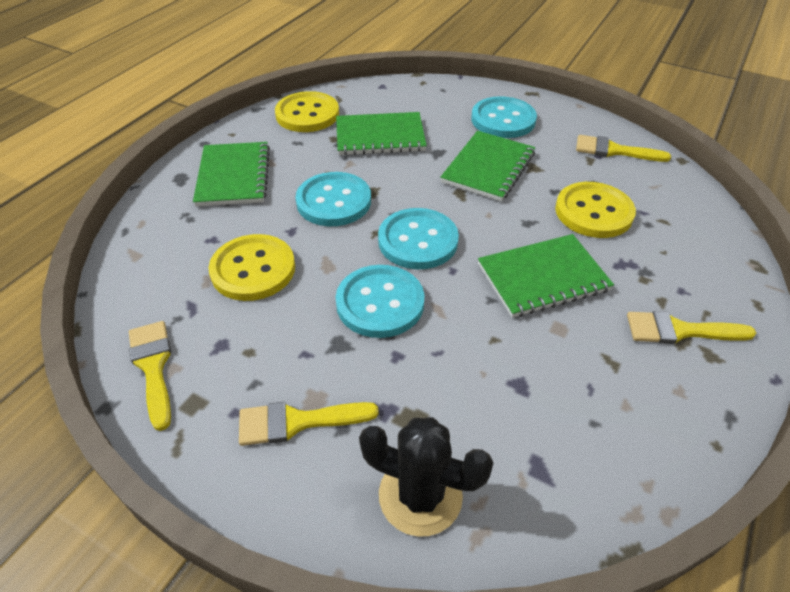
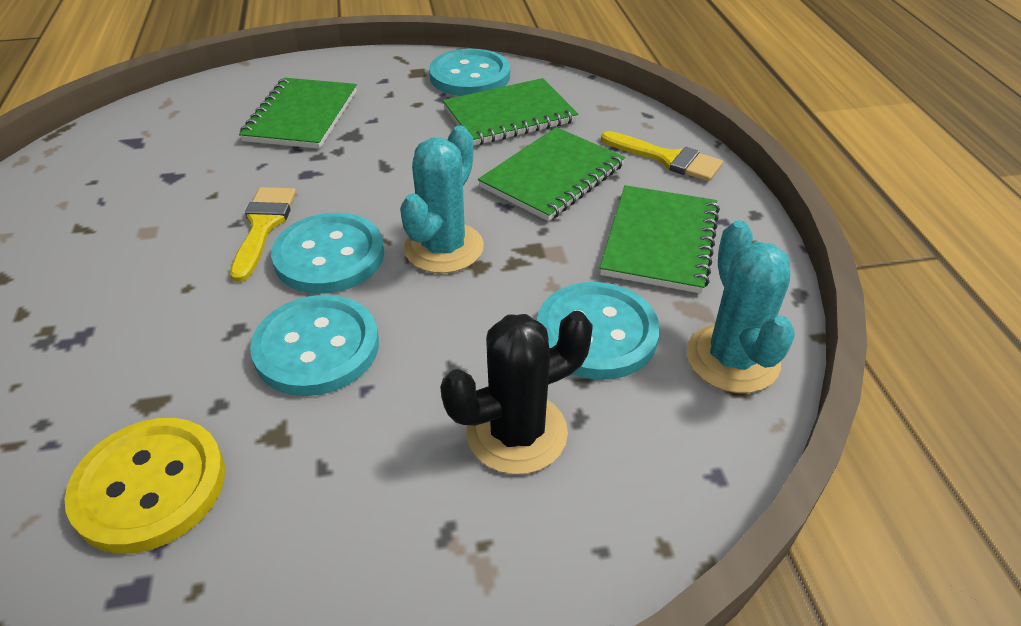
turquoise cactus: 0 -> 2
yellow brush: 4 -> 2
yellow button: 3 -> 1

